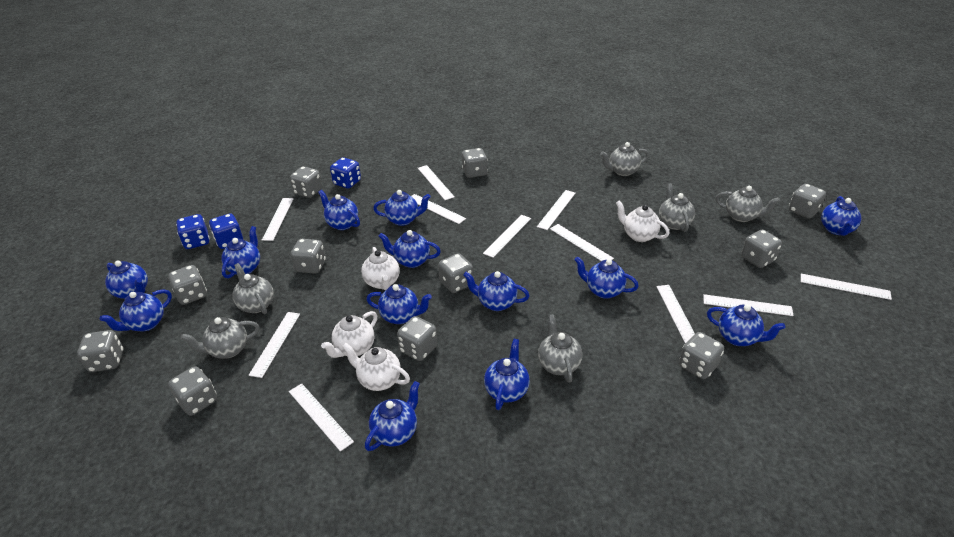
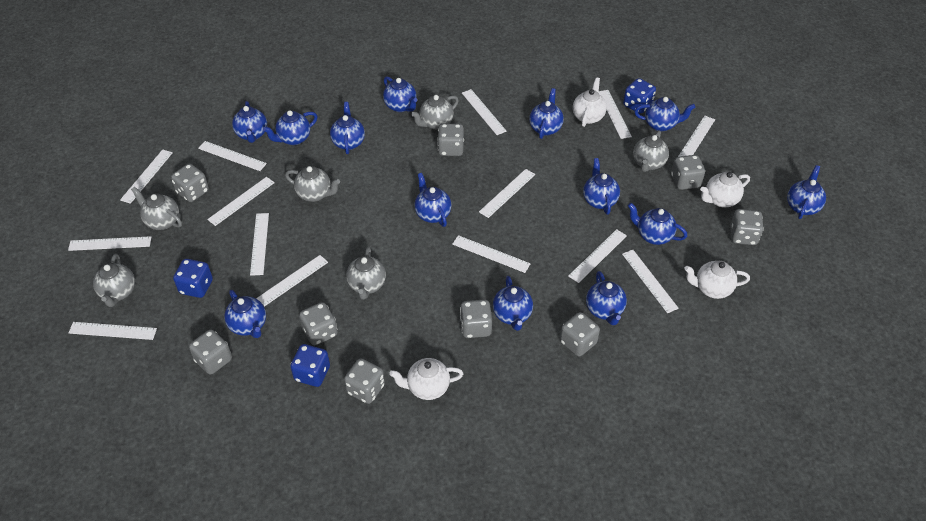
grey dice: 11 -> 9
white ruler: 11 -> 14

